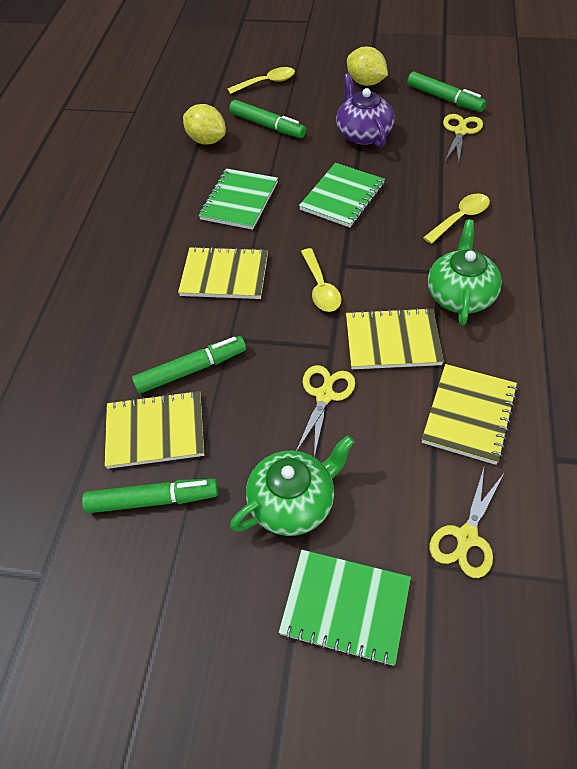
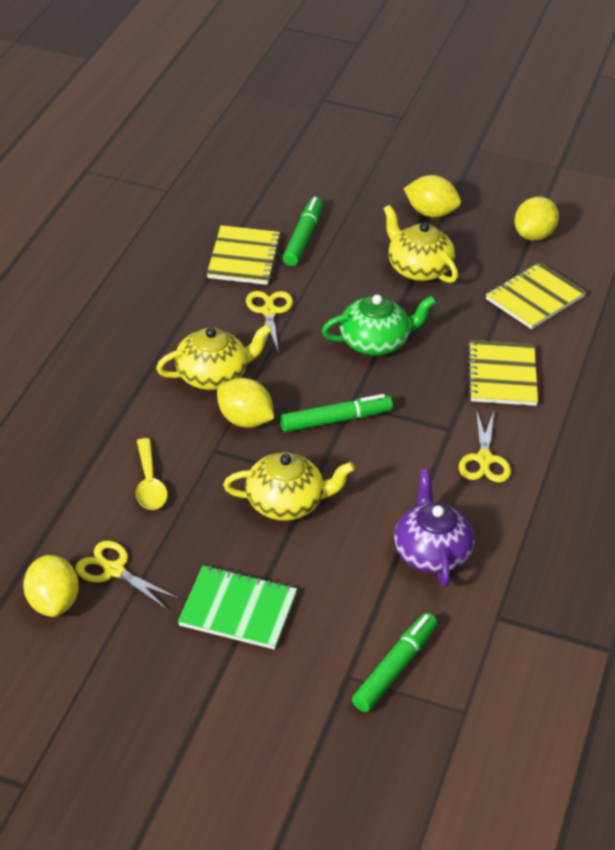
green marker: 4 -> 3
green notebook: 3 -> 1
green teapot: 2 -> 1
yellow lemon: 2 -> 4
yellow notebook: 4 -> 3
yellow spoon: 3 -> 1
yellow teapot: 0 -> 3

